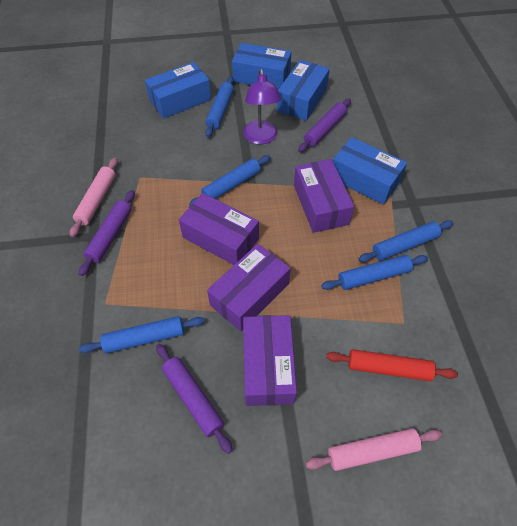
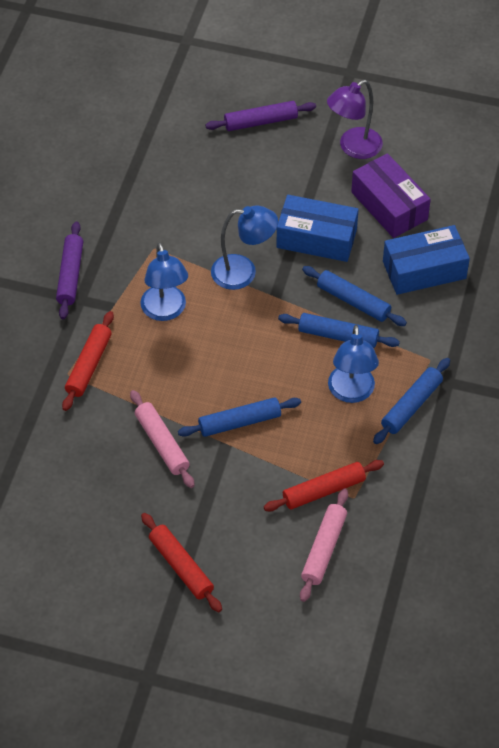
blue box: 4 -> 2
blue lamp: 0 -> 3
blue rolling pin: 5 -> 4
purple box: 4 -> 1
purple rolling pin: 3 -> 2
red rolling pin: 1 -> 3

